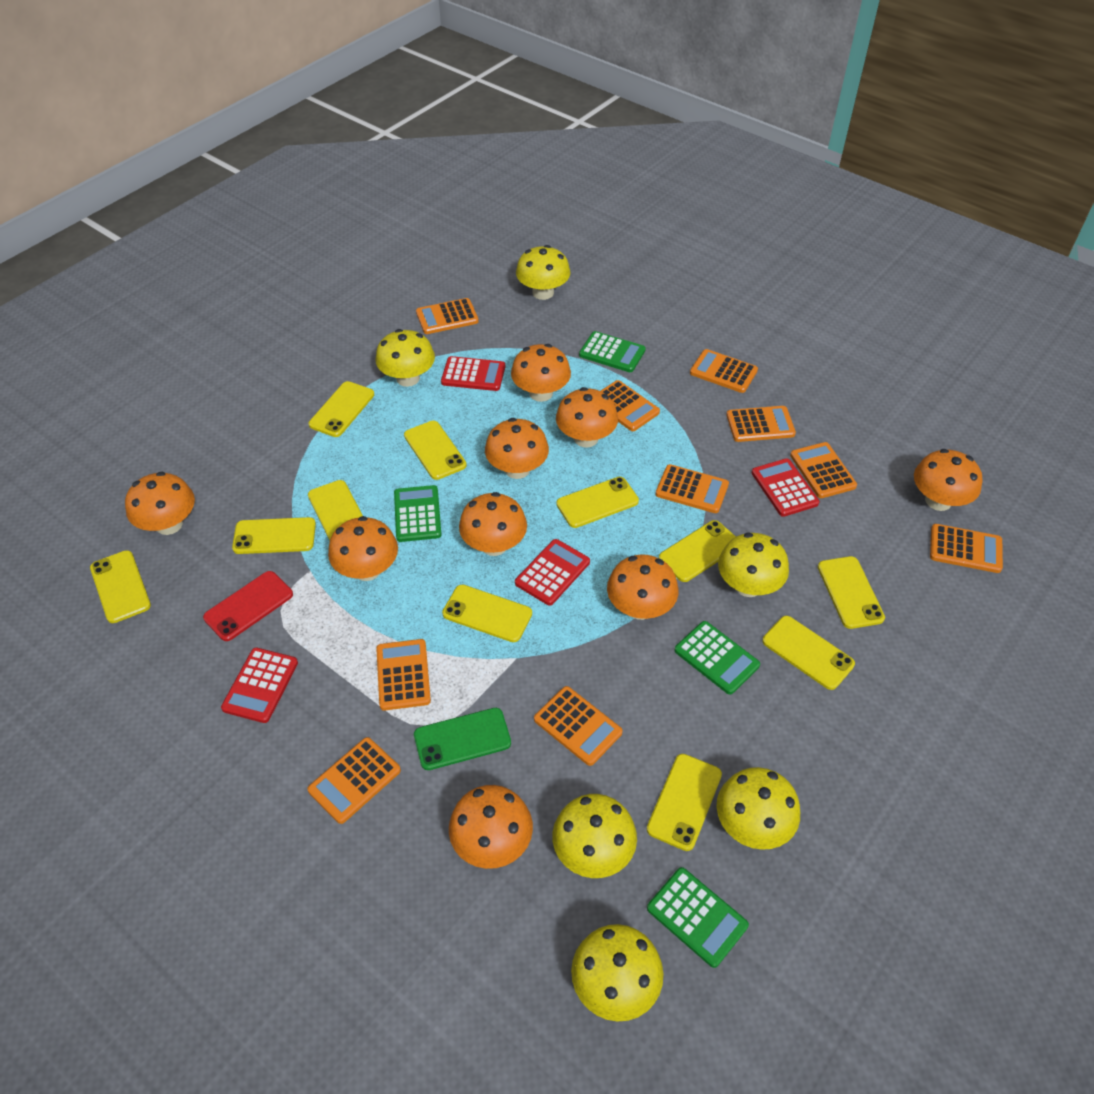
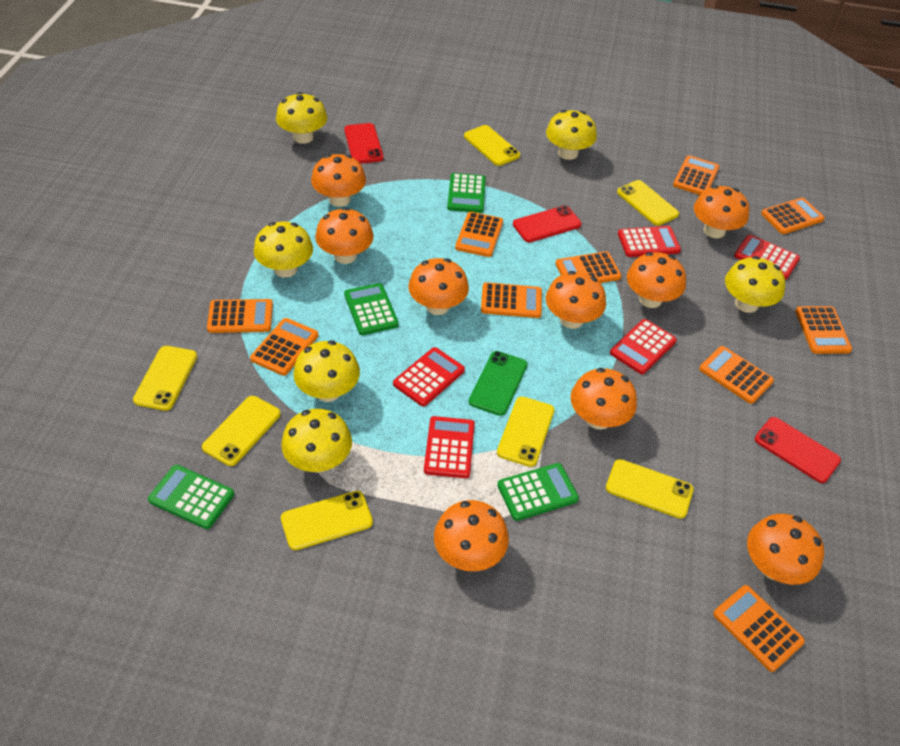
red calculator: 4 -> 5
red phone: 1 -> 3
yellow phone: 11 -> 7

